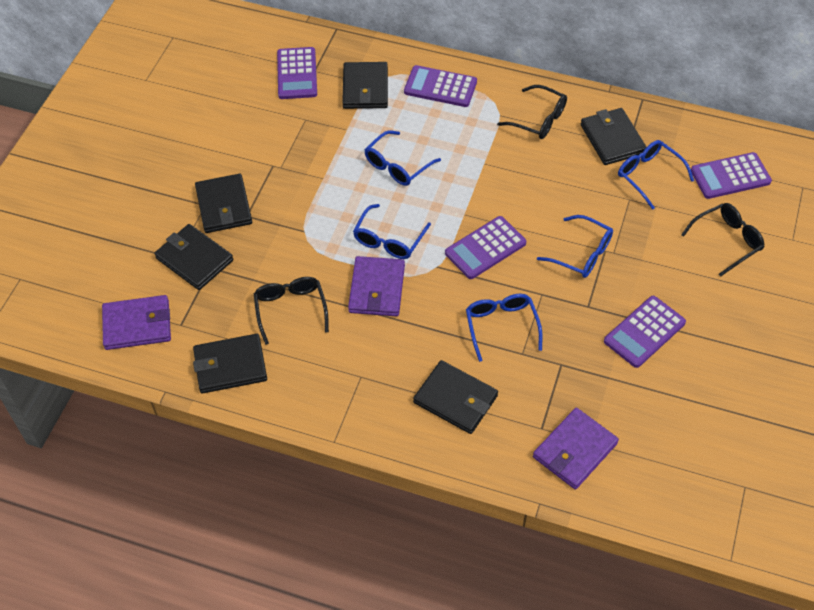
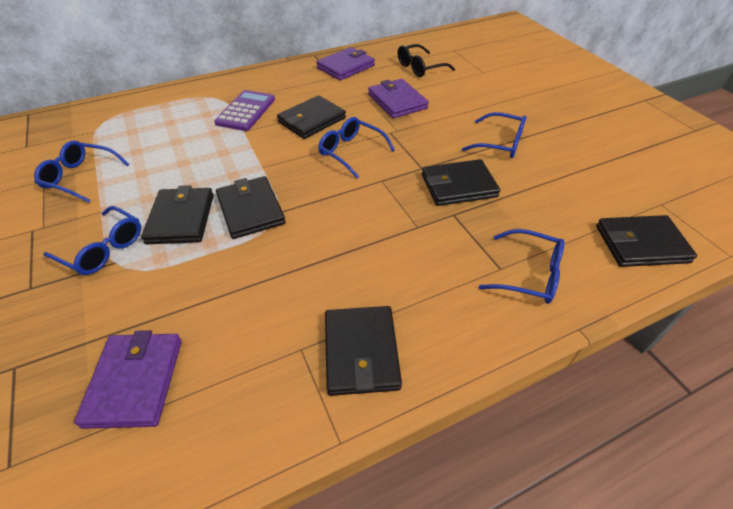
black glasses: 3 -> 1
purple calculator: 5 -> 1

